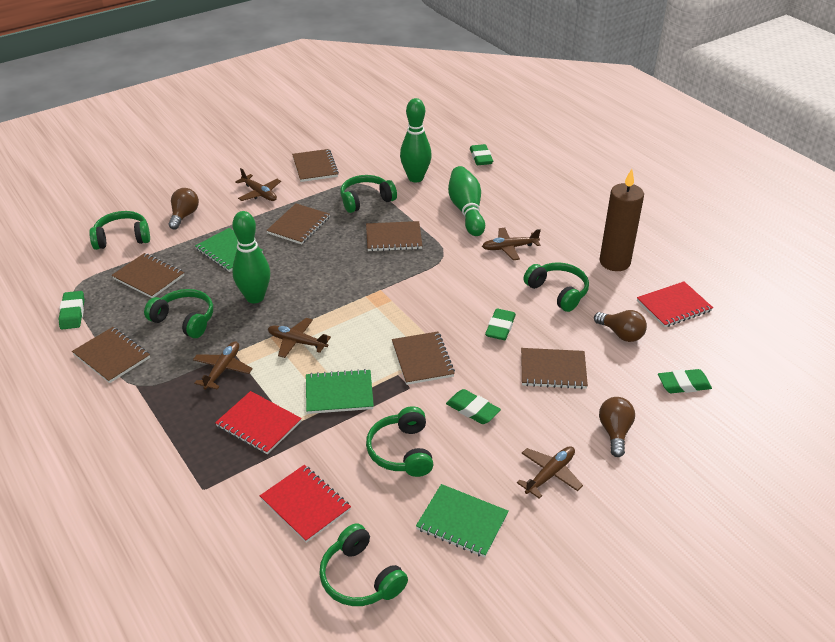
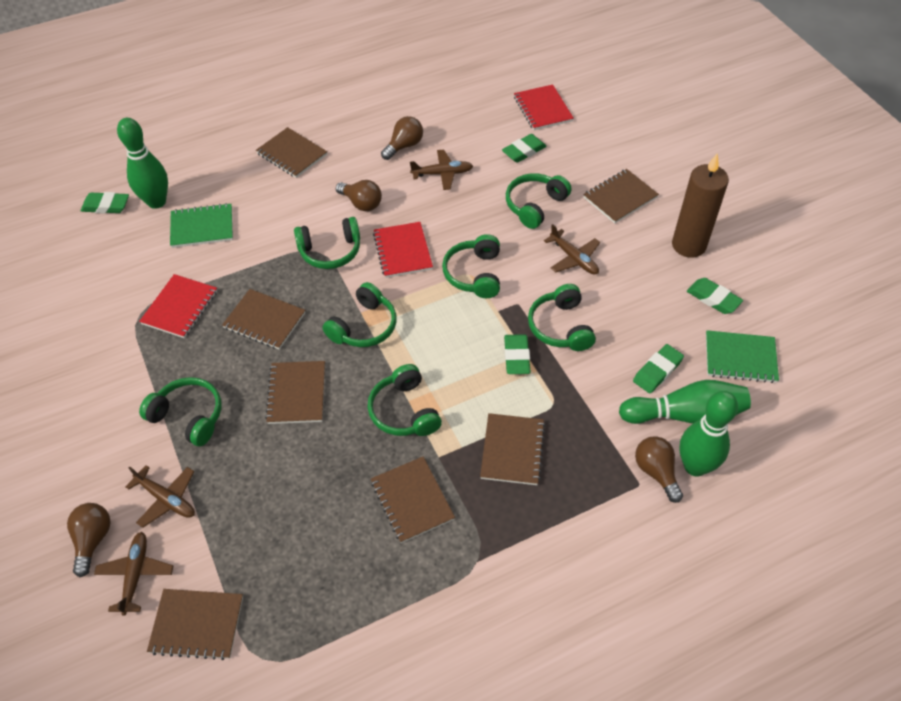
brown light bulb: 3 -> 4
brown plane: 5 -> 4
green headphones: 6 -> 7
green notebook: 3 -> 2

